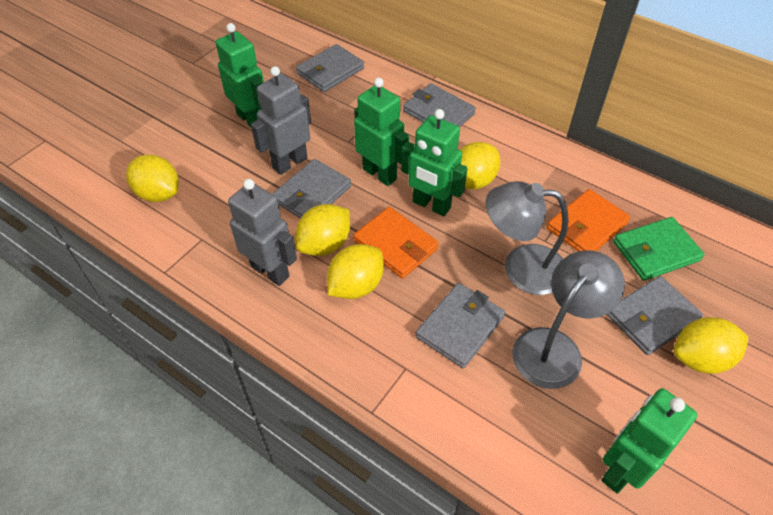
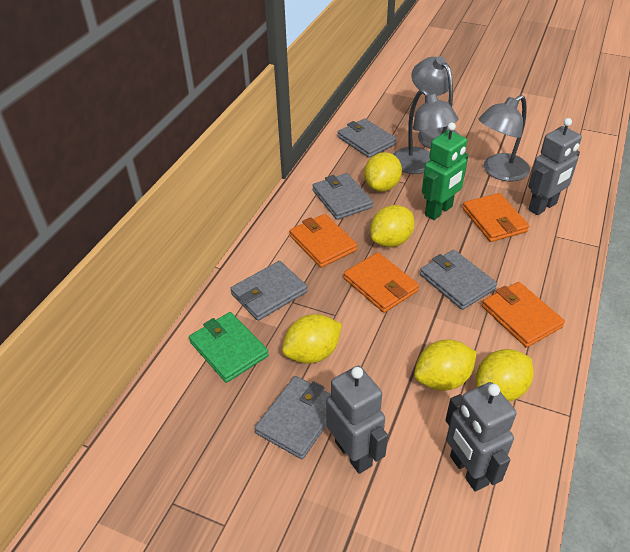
green robot: 4 -> 1
grey lamp: 2 -> 3
grey robot: 2 -> 3
orange wallet: 2 -> 4

